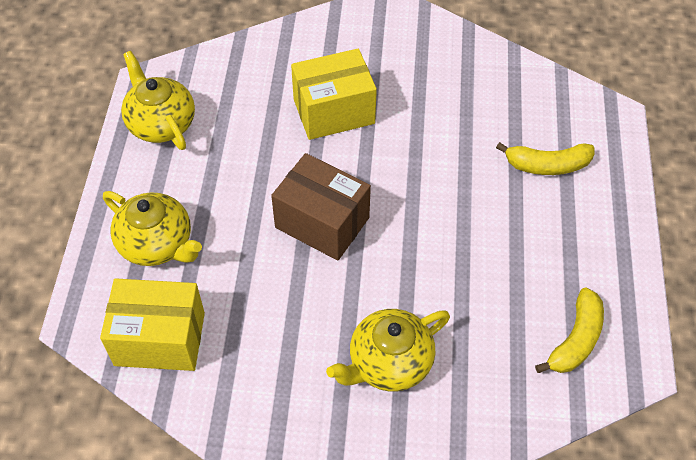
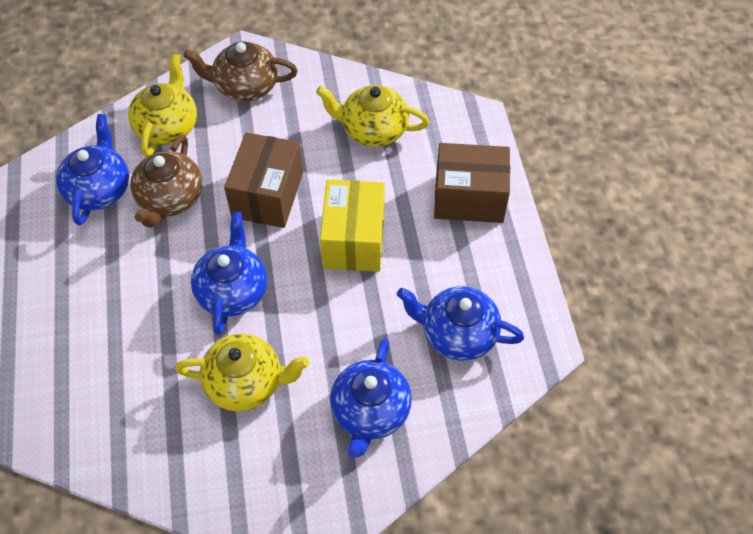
blue teapot: 0 -> 4
brown box: 1 -> 2
brown teapot: 0 -> 2
yellow banana: 2 -> 0
yellow box: 2 -> 1

